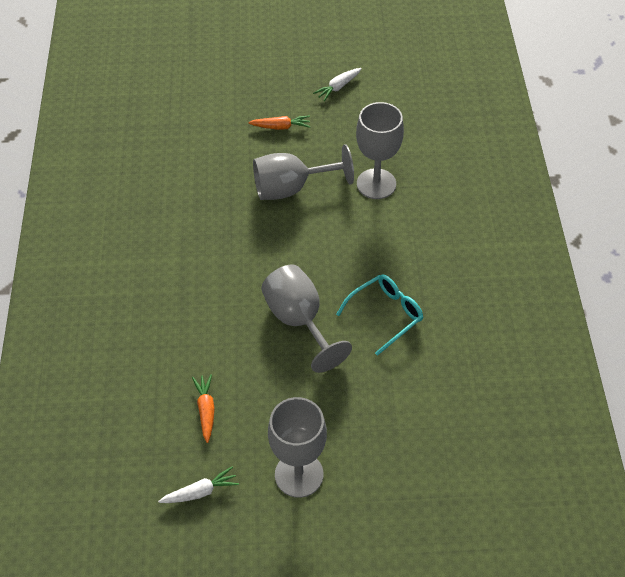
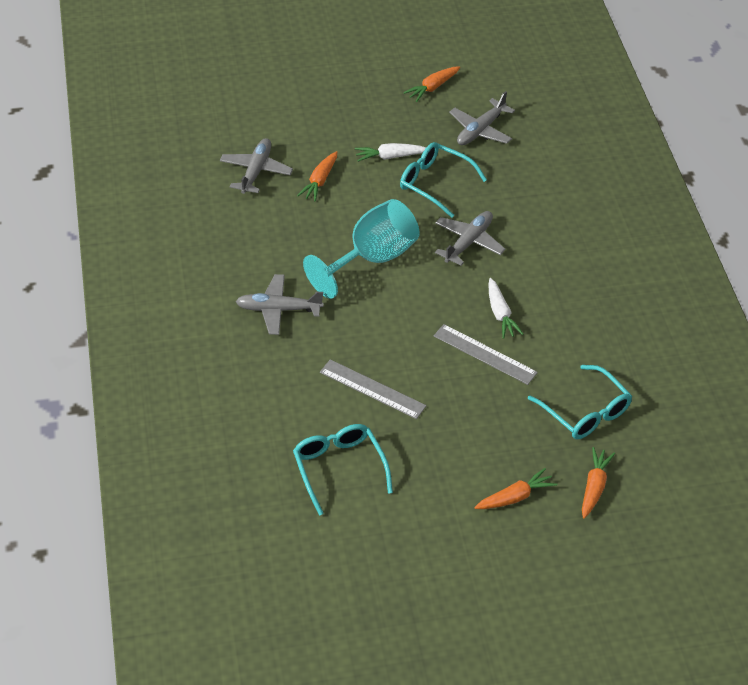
grey goblet: 4 -> 0
grey plane: 0 -> 4
grey ruler: 0 -> 2
orange carrot: 2 -> 4
turquoise glasses: 1 -> 3
turquoise goblet: 0 -> 1

